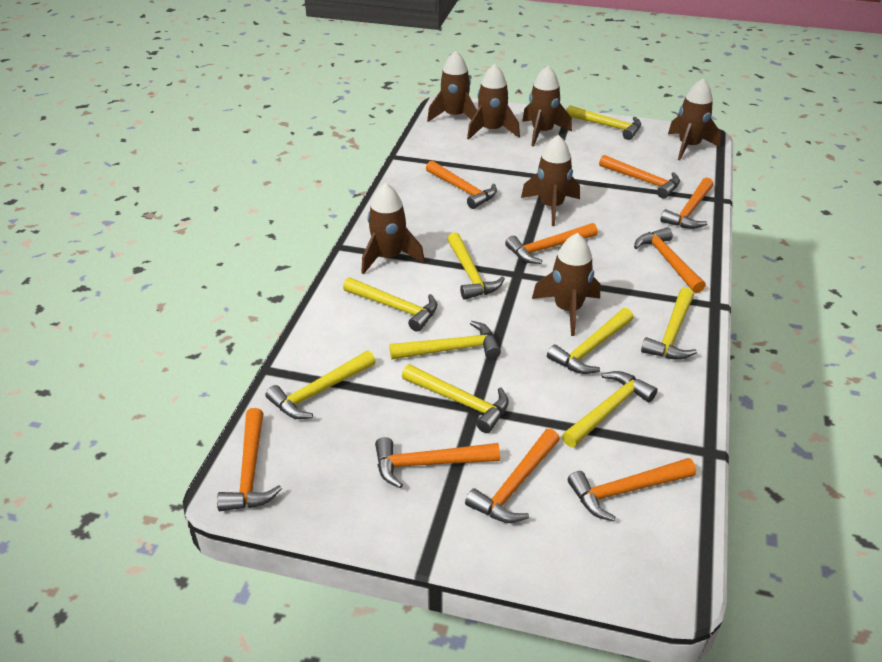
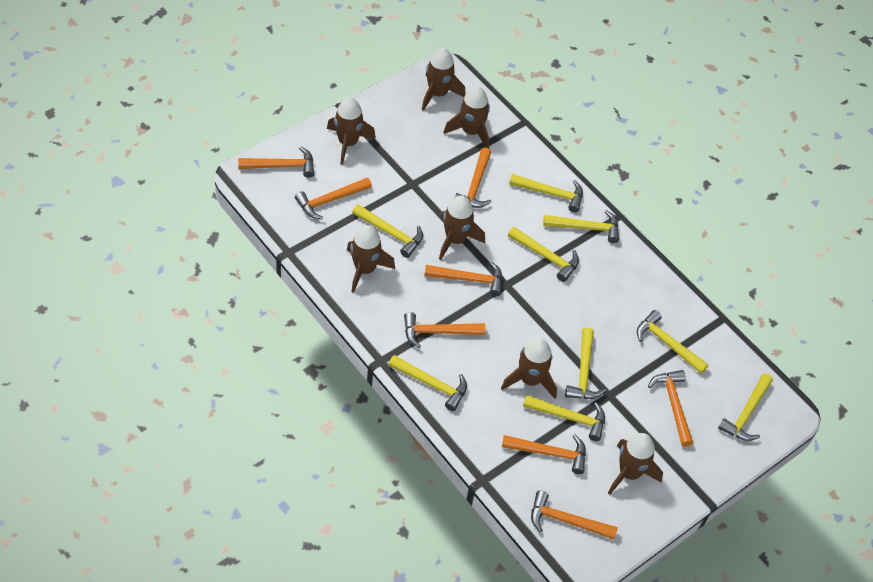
orange hammer: 9 -> 8

